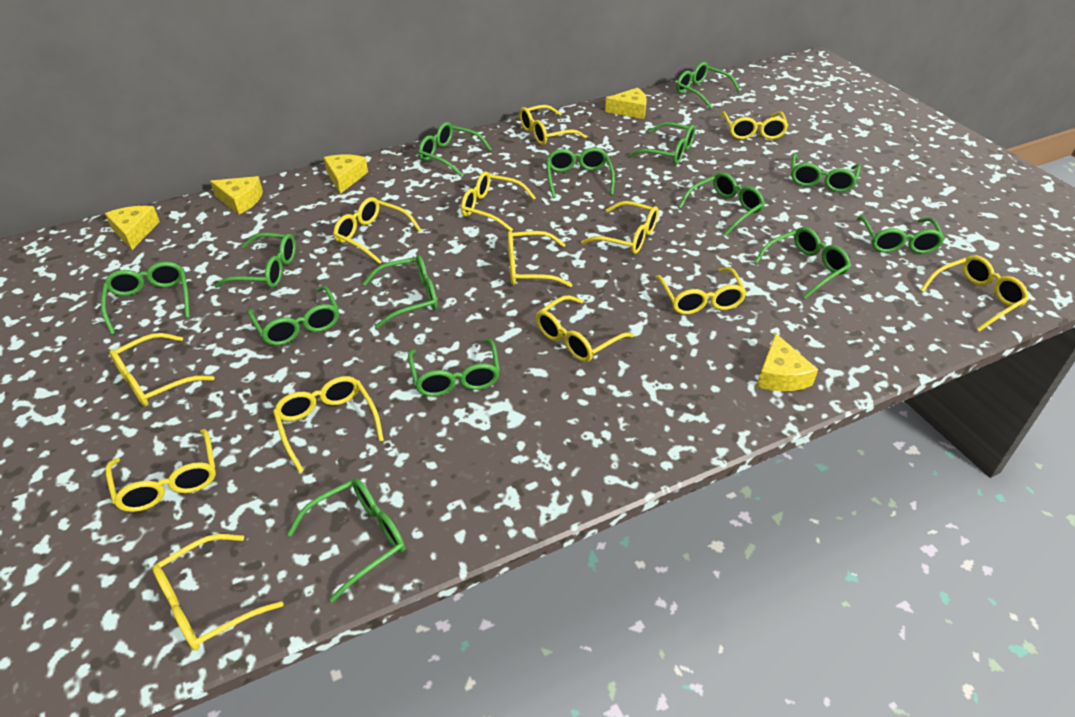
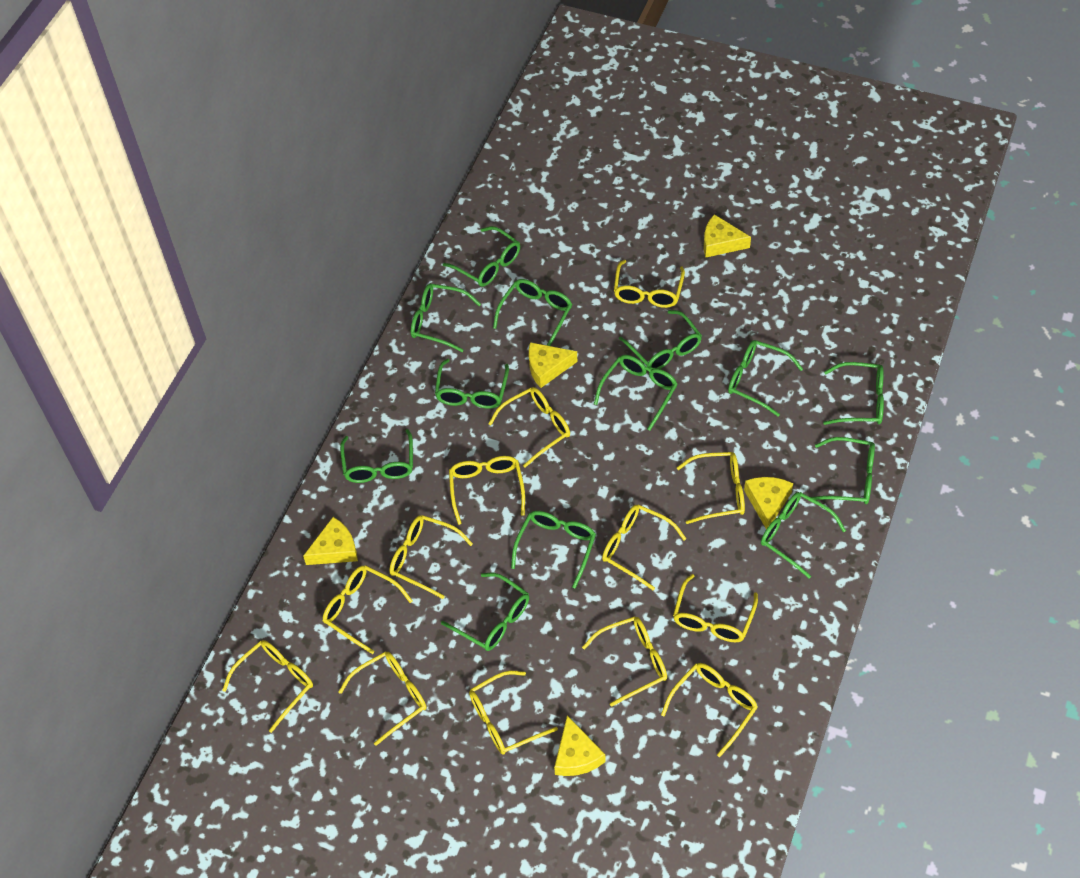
green glasses: 14 -> 13

